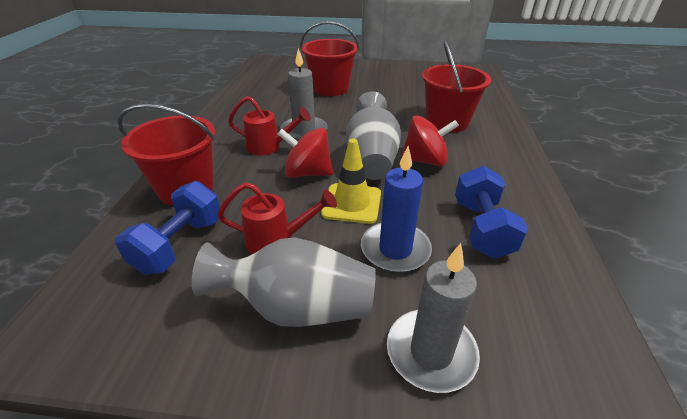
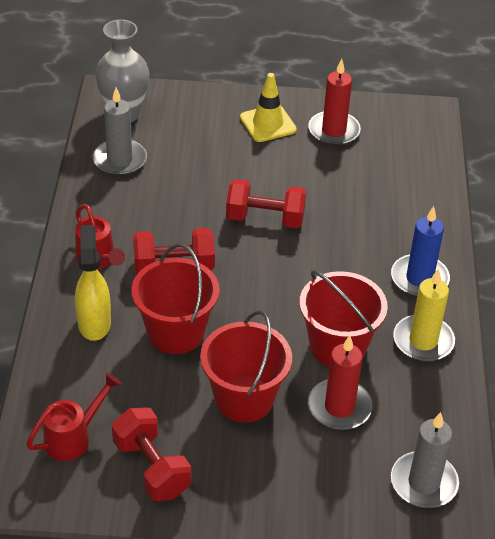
blue dumbbell: 2 -> 0
grey vase: 2 -> 1
red candle: 0 -> 2
red dumbbell: 0 -> 3
red spinning top: 2 -> 0
yellow candle: 0 -> 1
yellow spray bottle: 0 -> 1

